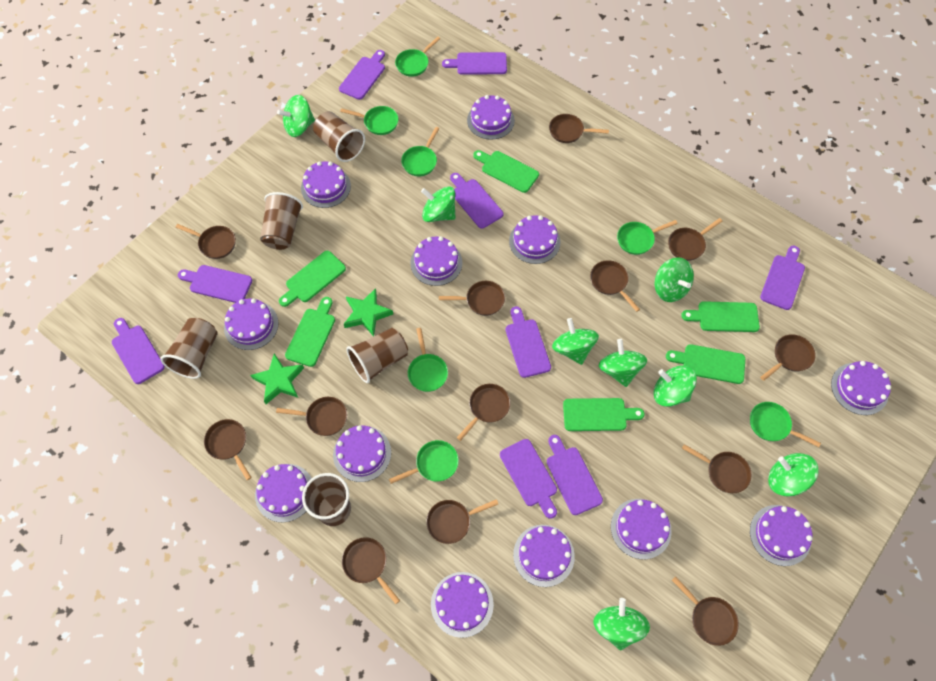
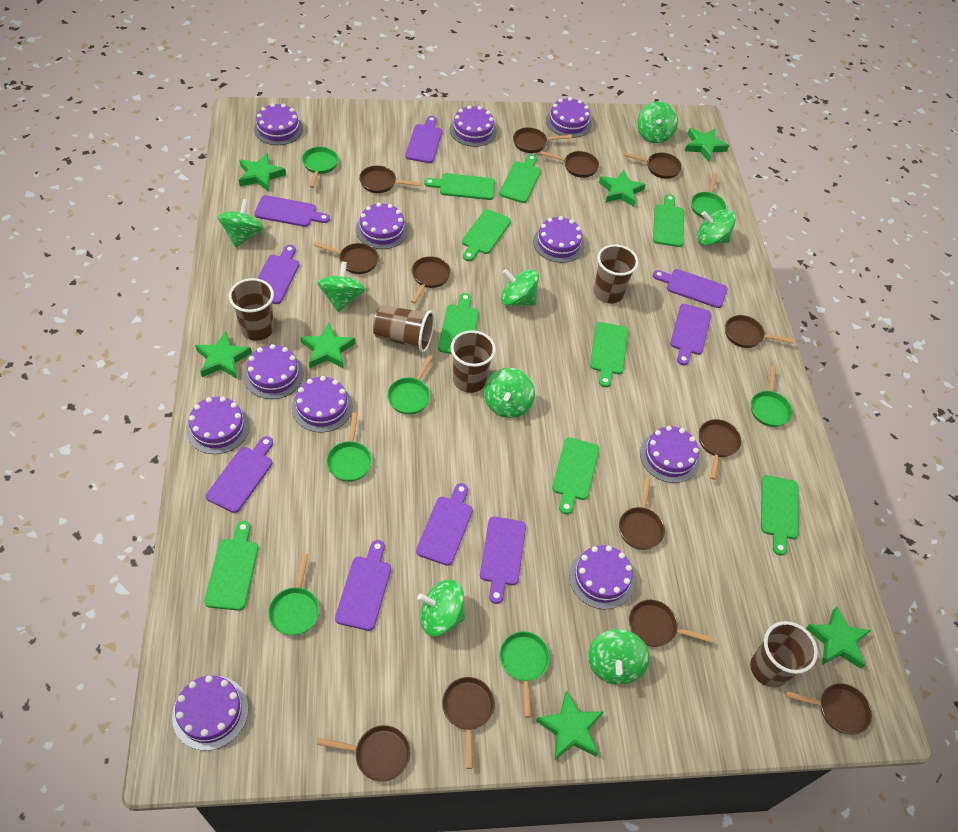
green cutting board: 6 -> 9
green star: 2 -> 7
purple cake: 12 -> 11

